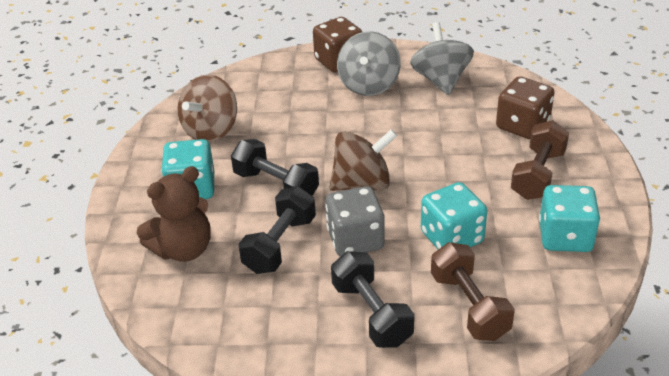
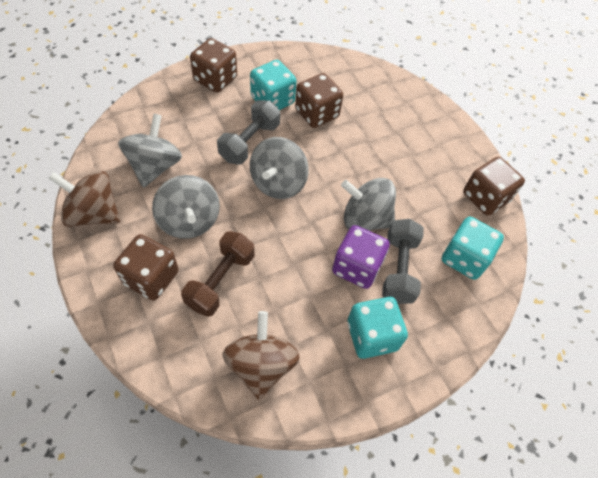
black dumbbell: 3 -> 0
brown dice: 2 -> 4
brown dumbbell: 2 -> 1
brown teddy bear: 1 -> 0
grey dice: 1 -> 0
grey dumbbell: 0 -> 2
grey spinning top: 2 -> 4
purple dice: 0 -> 1

